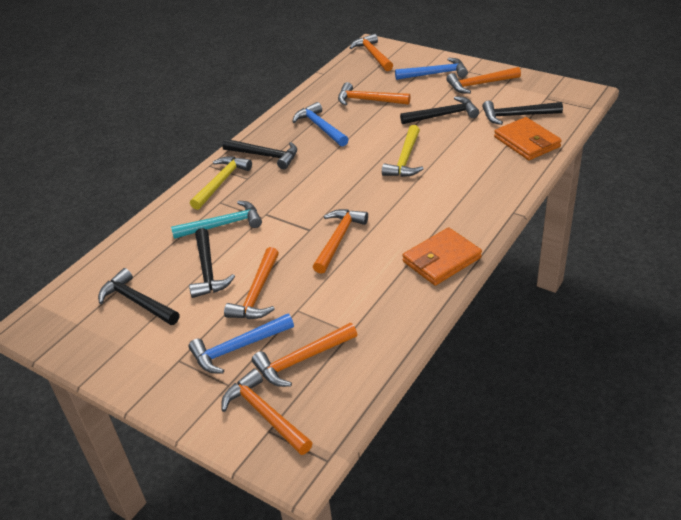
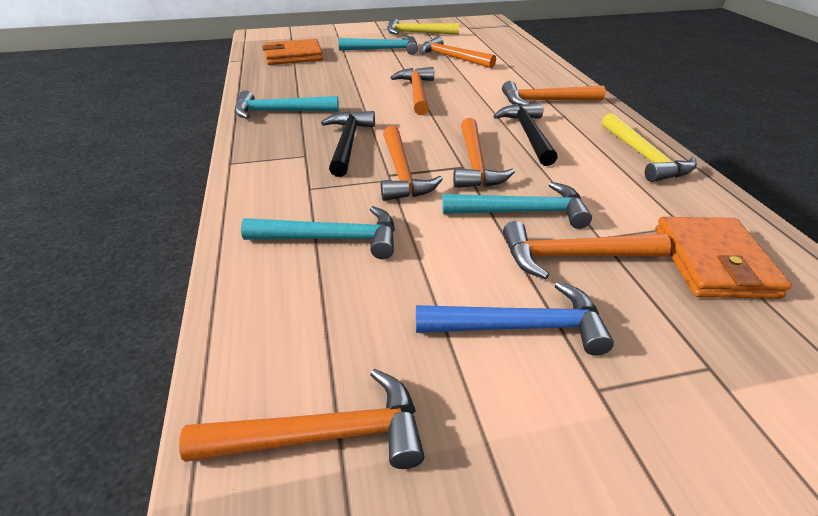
black hammer: 5 -> 2
blue hammer: 3 -> 1
turquoise hammer: 1 -> 4

